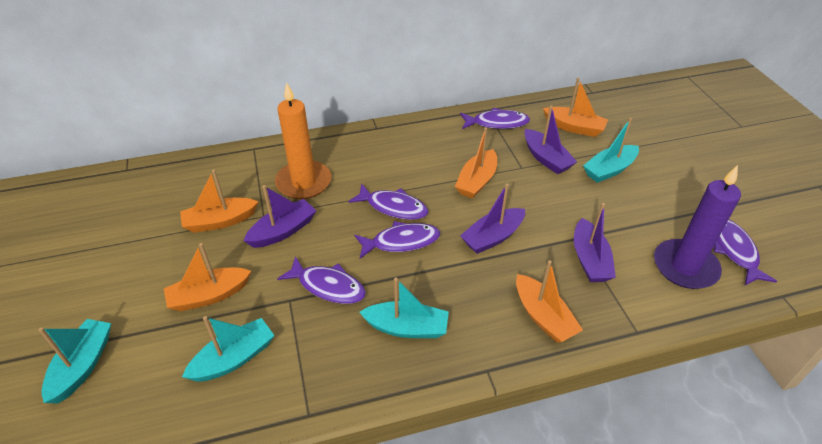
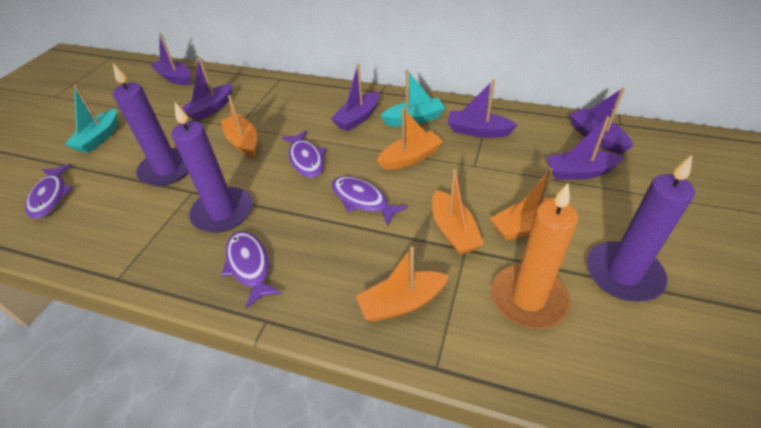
purple boat: 4 -> 6
purple candle: 1 -> 3
purple fish: 5 -> 4
turquoise boat: 4 -> 2

